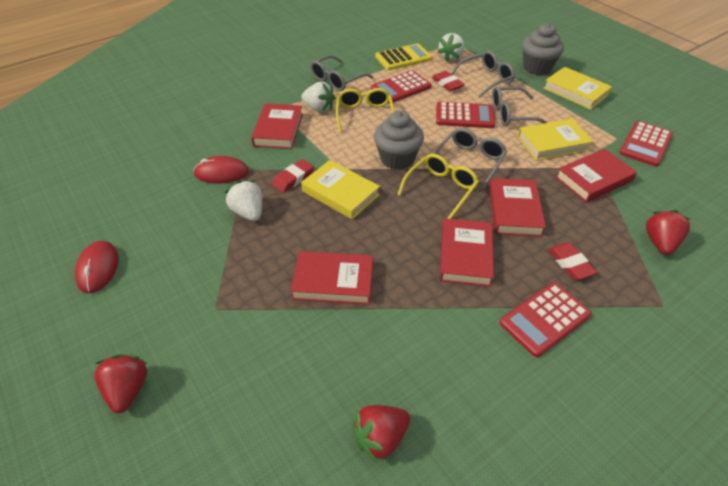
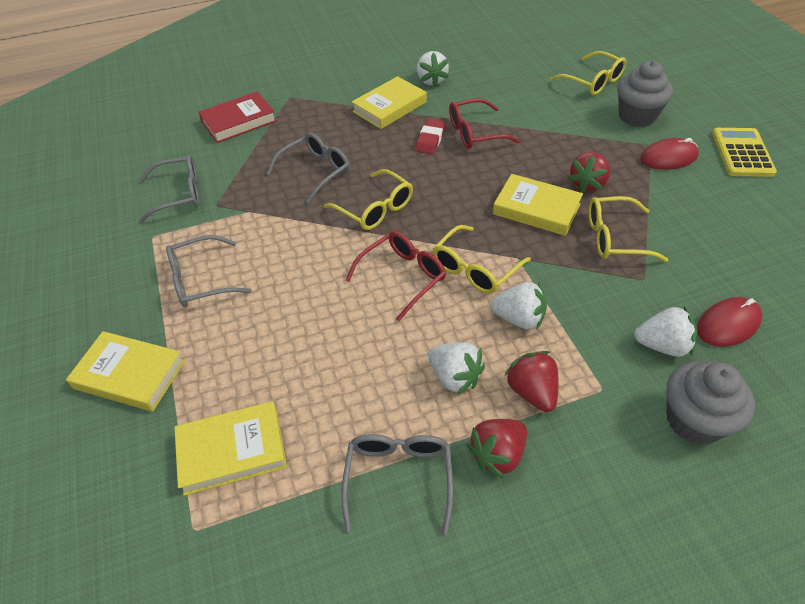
red book: 5 -> 1
red calculator: 4 -> 0
red eraser: 3 -> 1
red glasses: 0 -> 2
white strawberry: 3 -> 4
yellow book: 3 -> 4
yellow glasses: 2 -> 4

